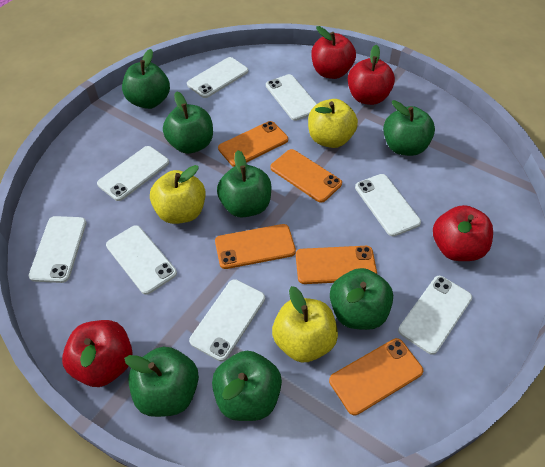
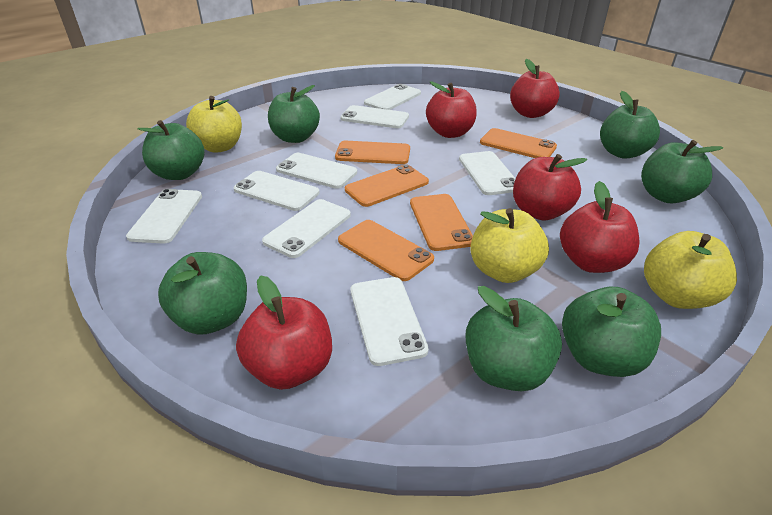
red apple: 4 -> 5

